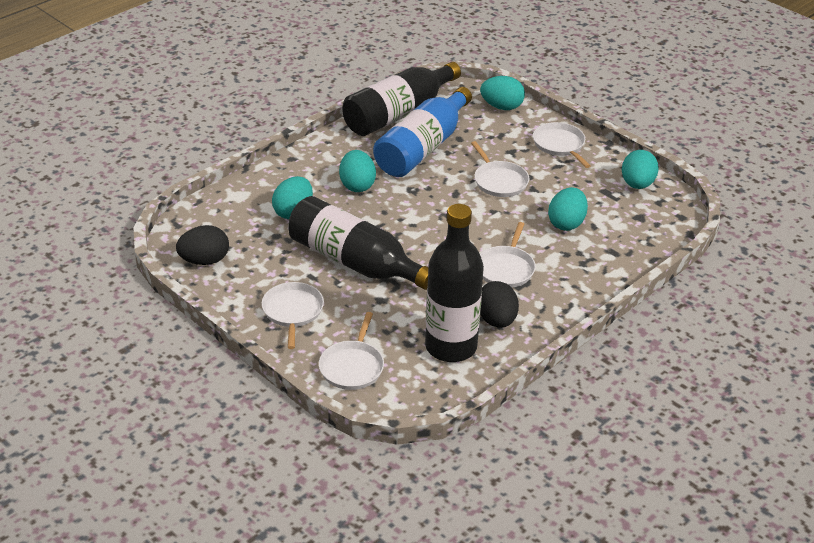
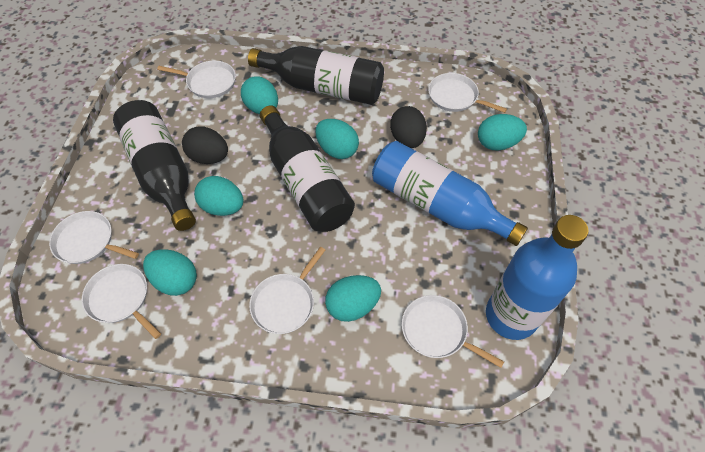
blue bottle: 1 -> 2
turquoise egg: 5 -> 6
white pan: 5 -> 6

